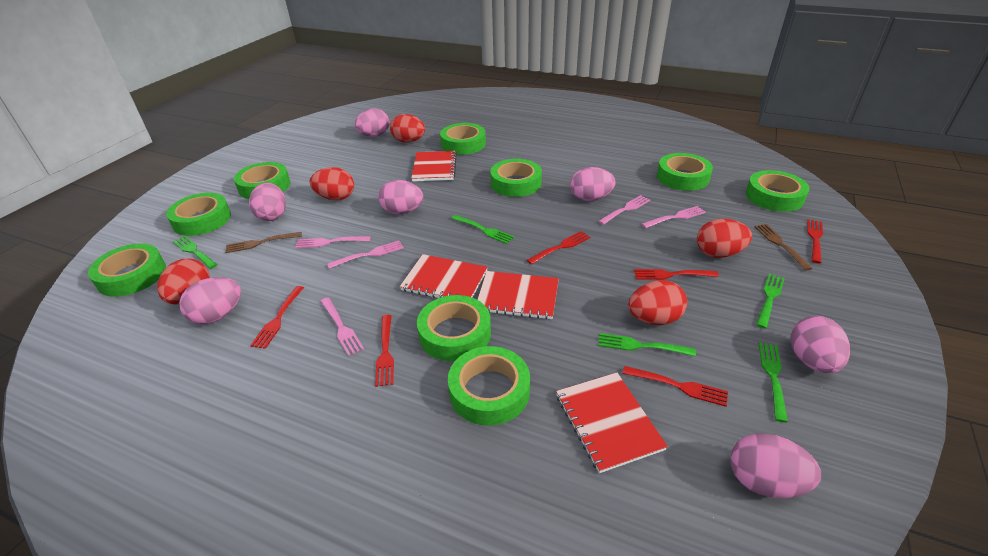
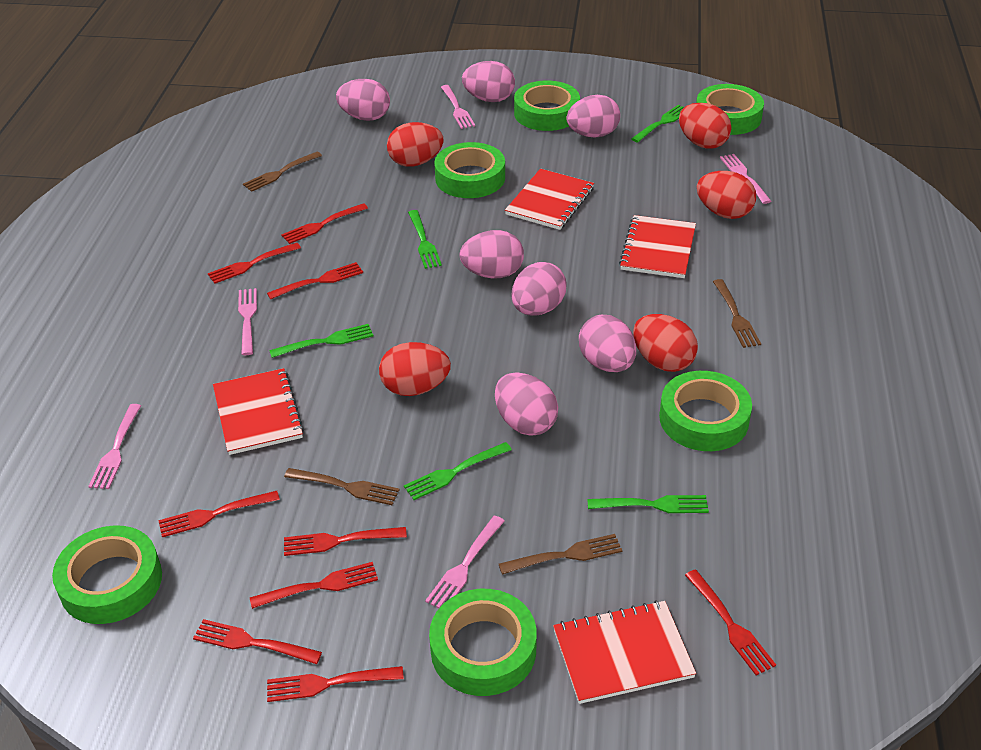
brown fork: 2 -> 4
green tape: 9 -> 6
red fork: 6 -> 9

